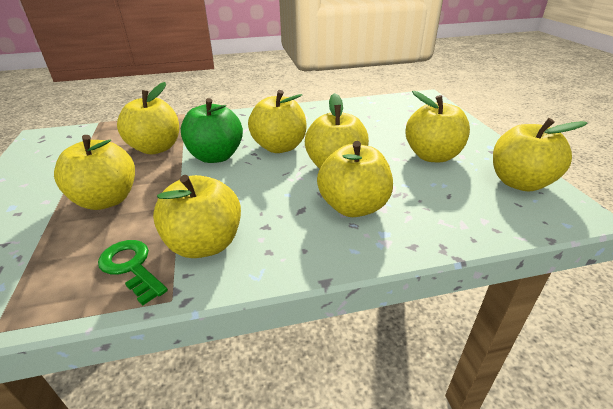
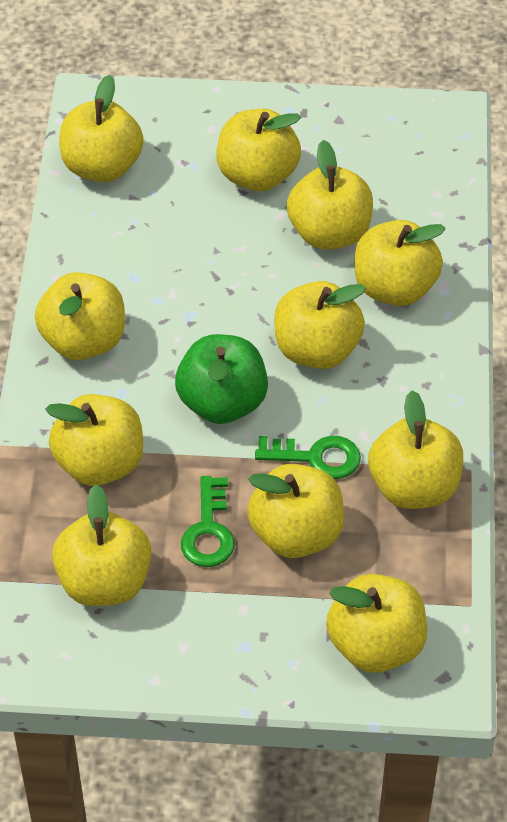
green key: 1 -> 2
yellow apple: 8 -> 11

